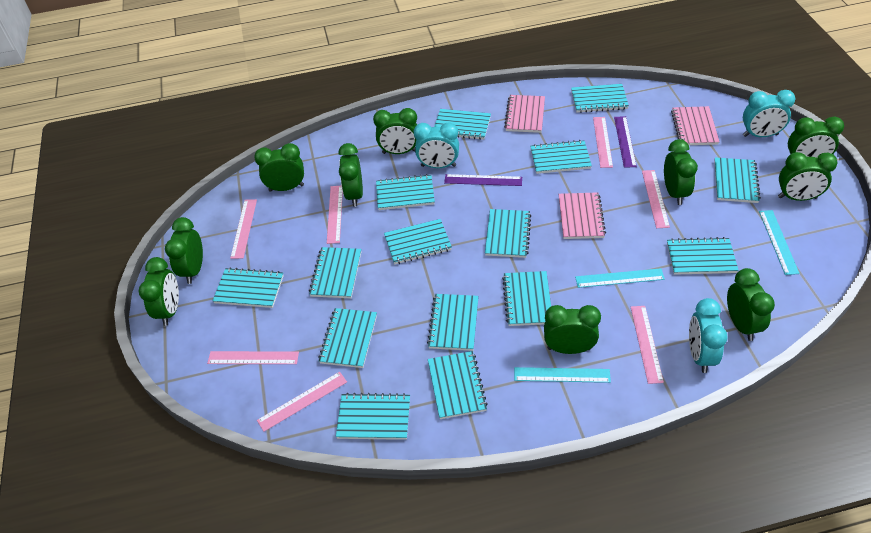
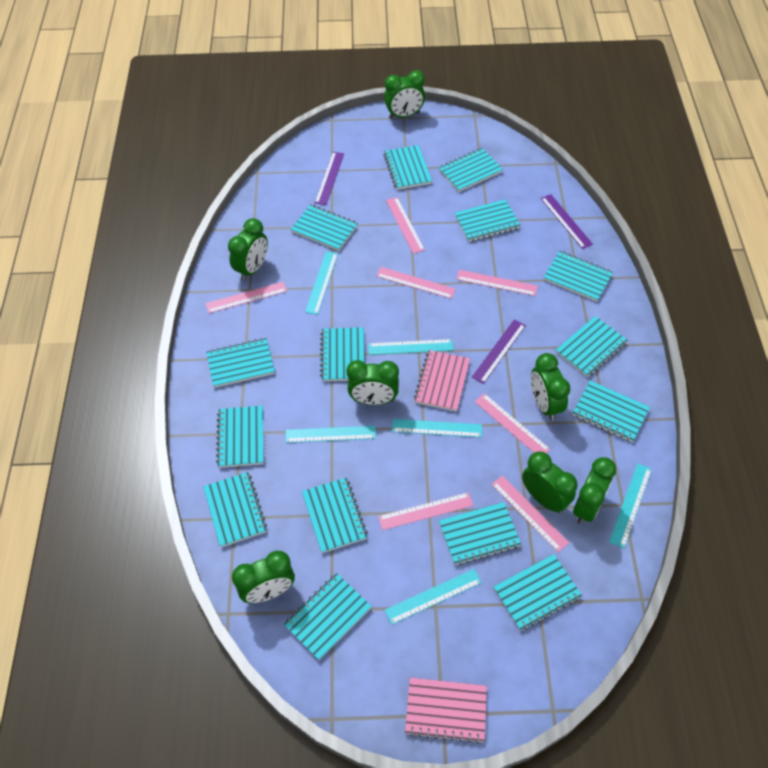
green clock: 10 -> 7
pink notebook: 3 -> 2
purple ruler: 2 -> 3
turquoise clock: 3 -> 0
turquoise ruler: 3 -> 6

